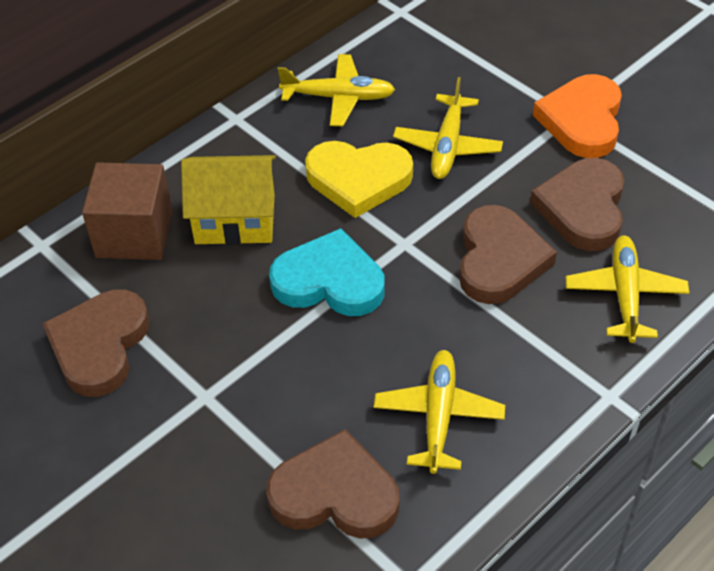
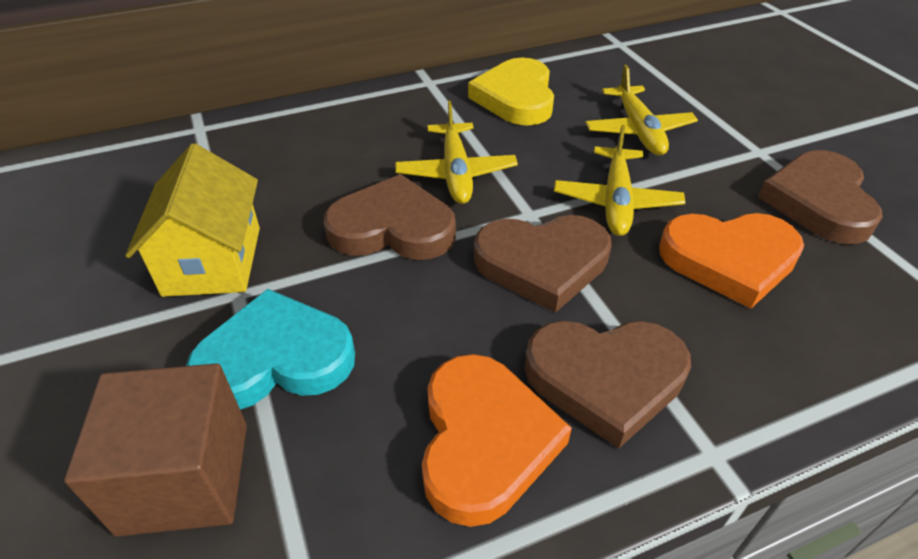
orange heart: 1 -> 2
yellow plane: 4 -> 3

